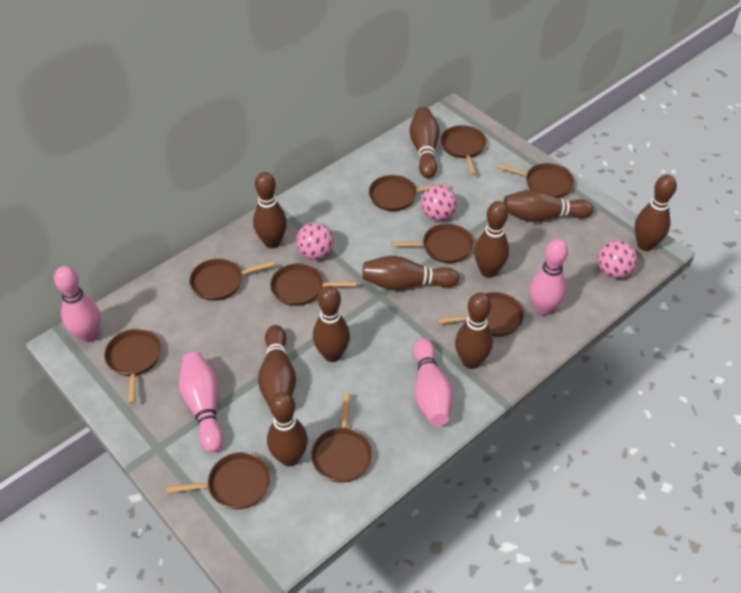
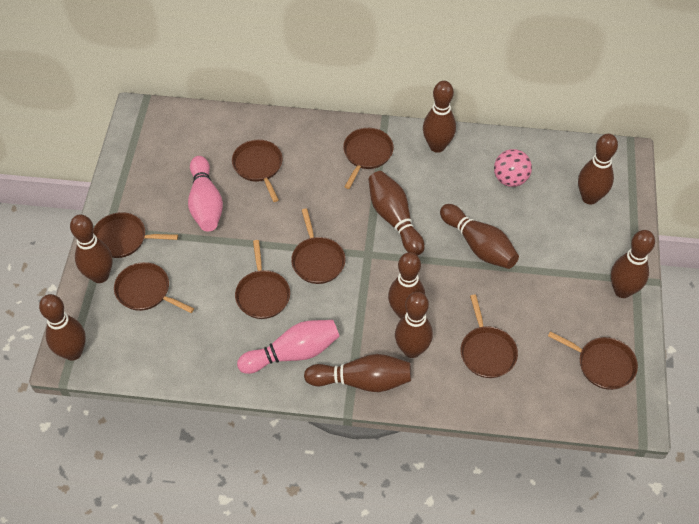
brown pan: 10 -> 8
pink ball: 3 -> 1
pink bowling pin: 4 -> 2

